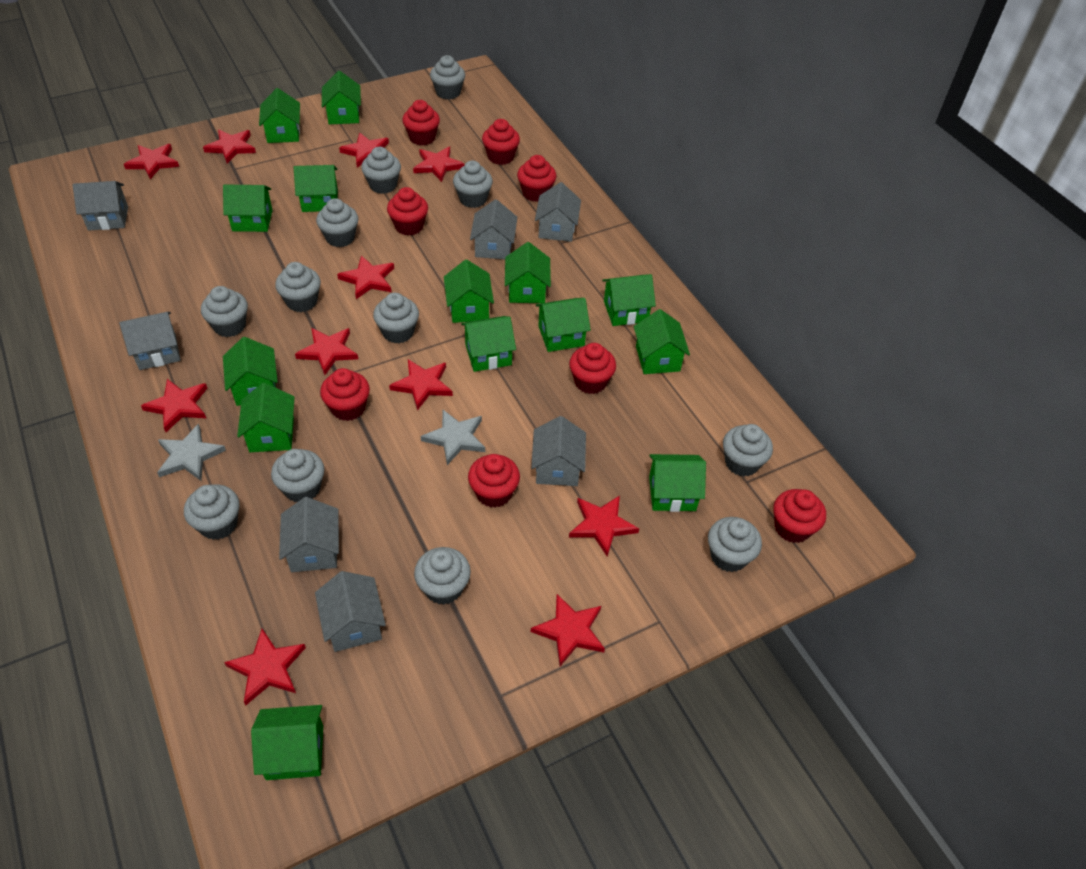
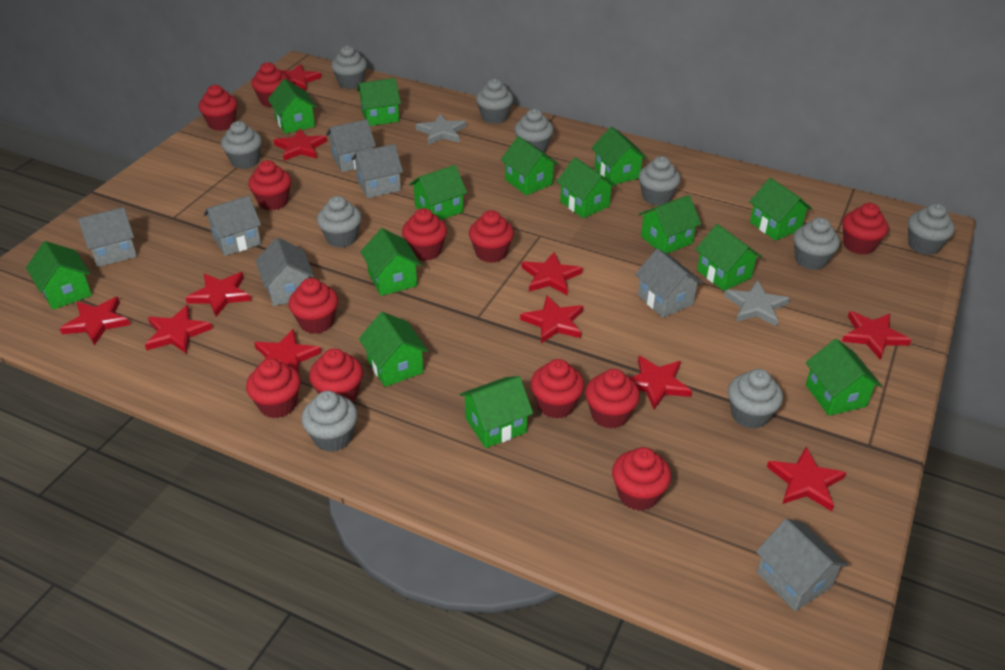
grey cupcake: 12 -> 10
red cupcake: 8 -> 12

